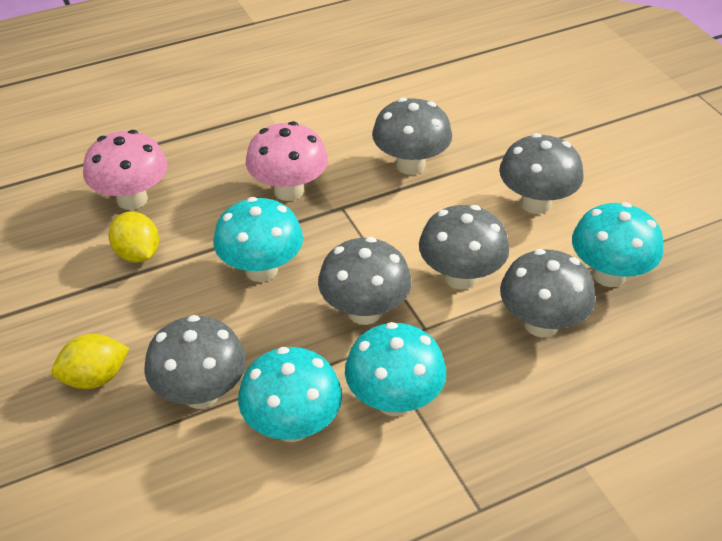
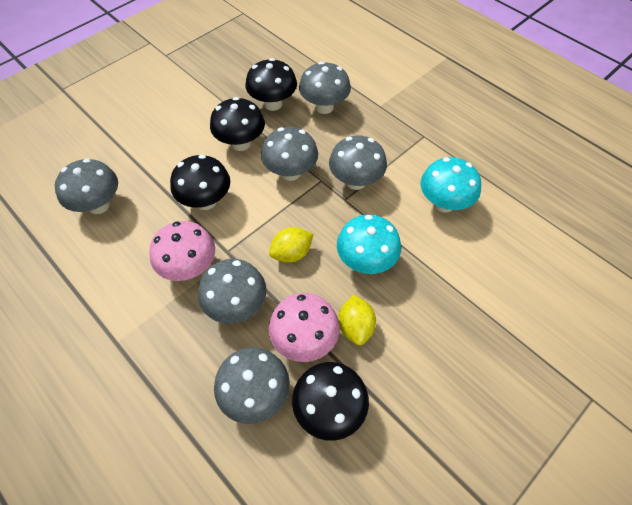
black mushroom: 0 -> 4
turquoise mushroom: 4 -> 2

